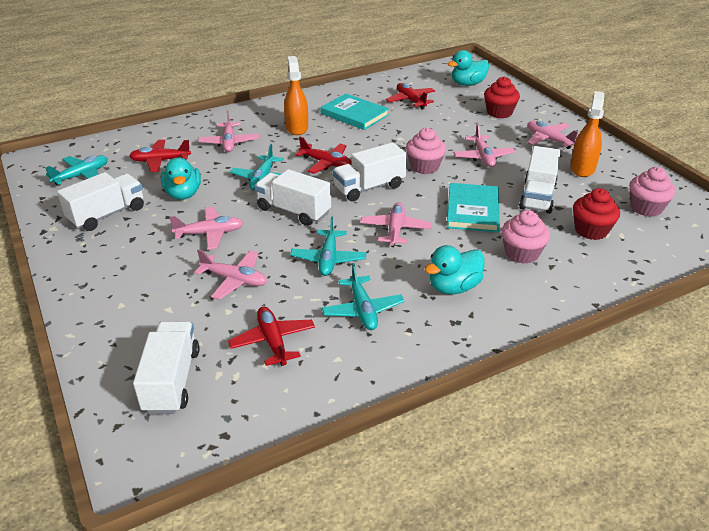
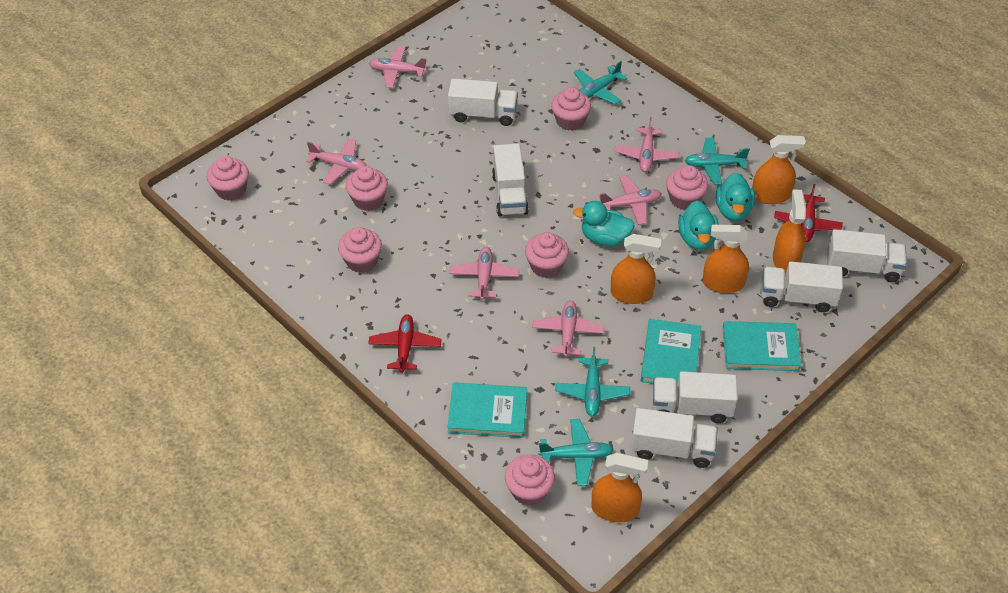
orange spray bottle: 2 -> 5
pink cupcake: 3 -> 7
red cupcake: 2 -> 0
red plane: 4 -> 2
turquoise book: 2 -> 3
white truck: 5 -> 6

